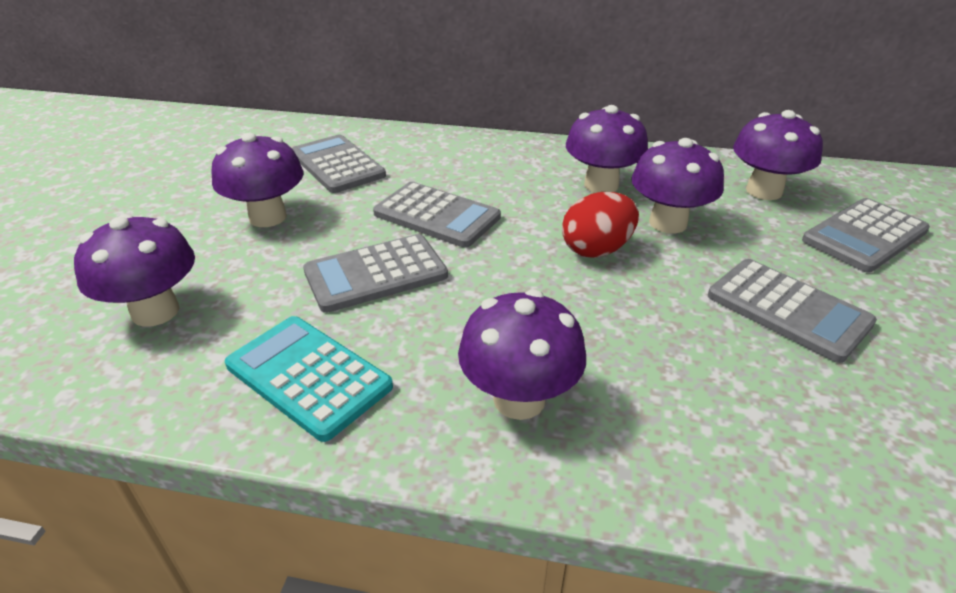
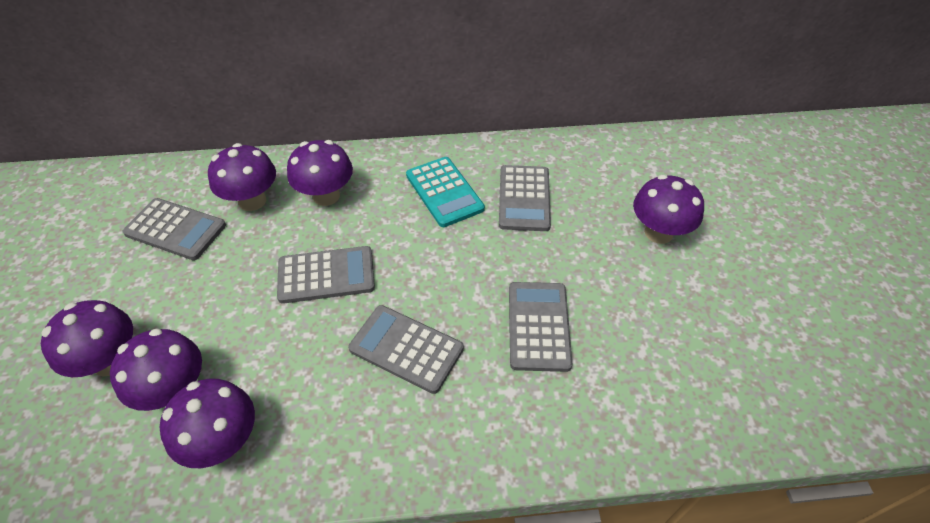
red egg: 1 -> 0

